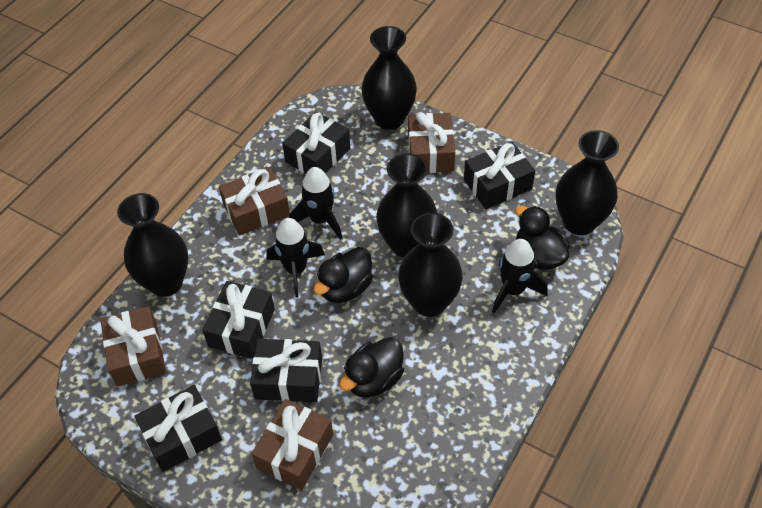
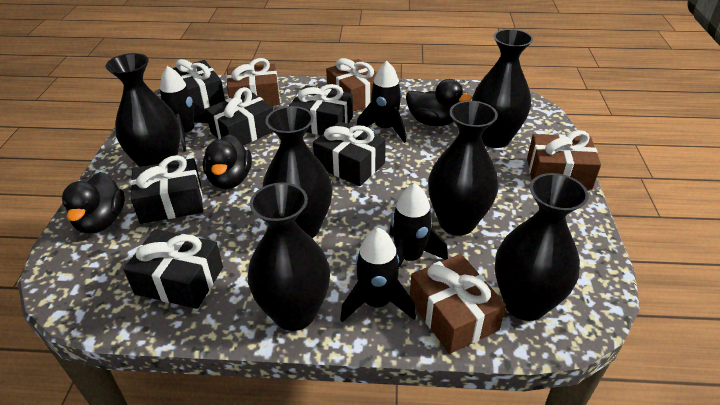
black gift: 5 -> 6
black rocket: 3 -> 4
black vase: 5 -> 6

